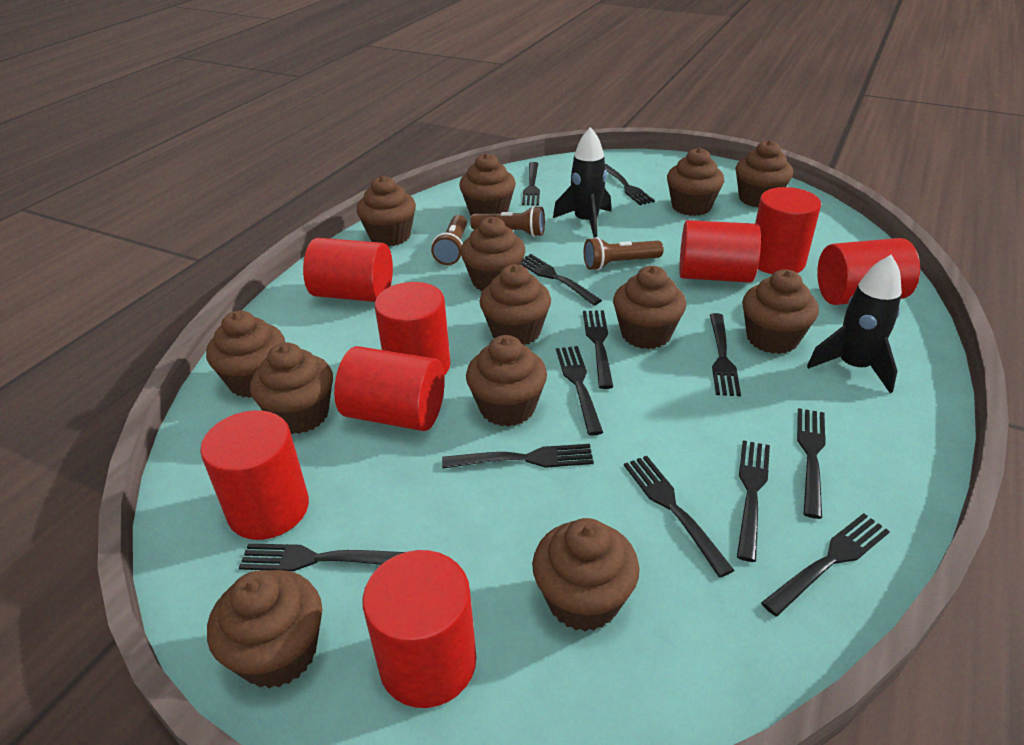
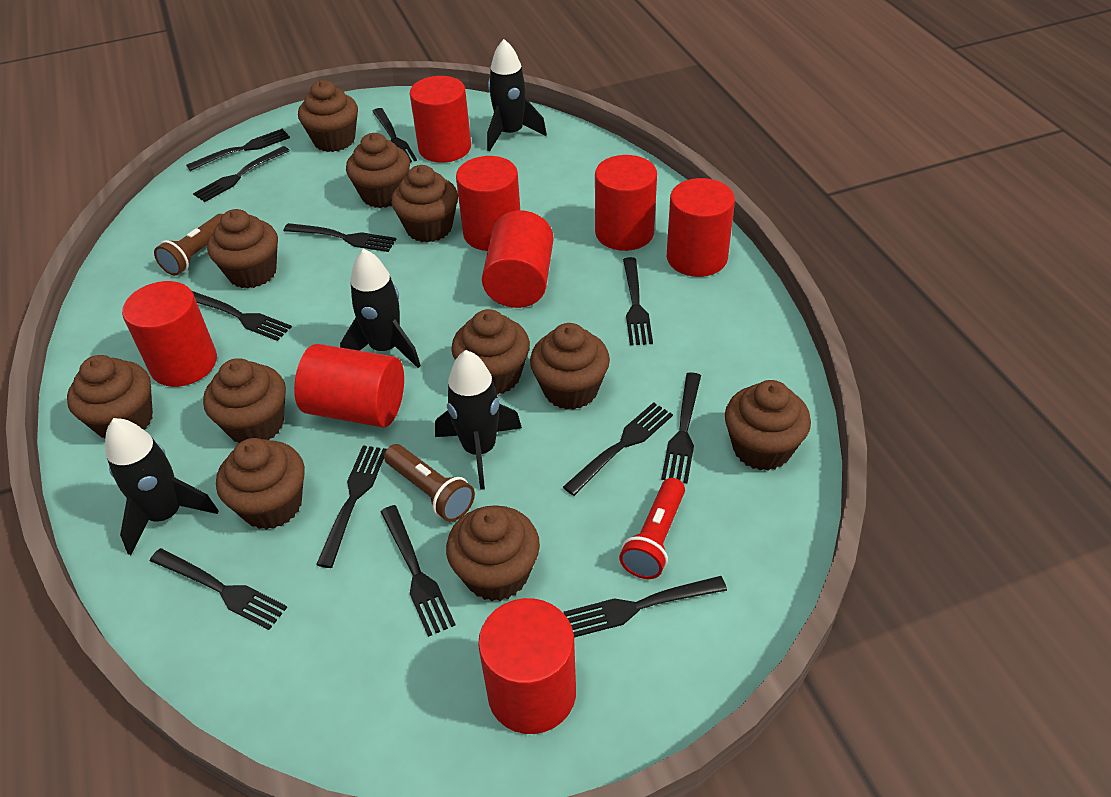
black rocket: 2 -> 4
brown cupcake: 13 -> 11
brown flashlight: 3 -> 2
red flashlight: 0 -> 1

